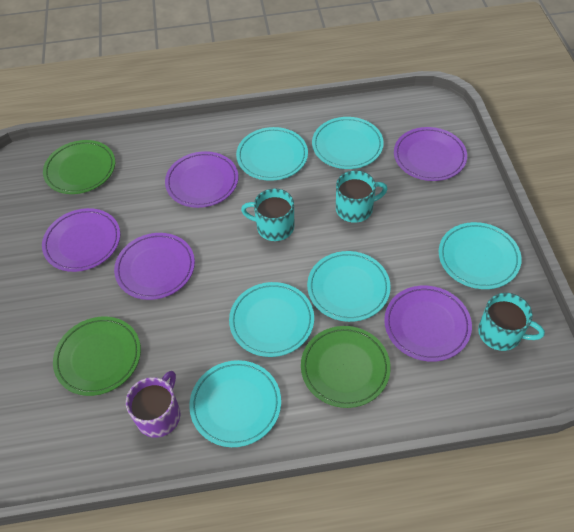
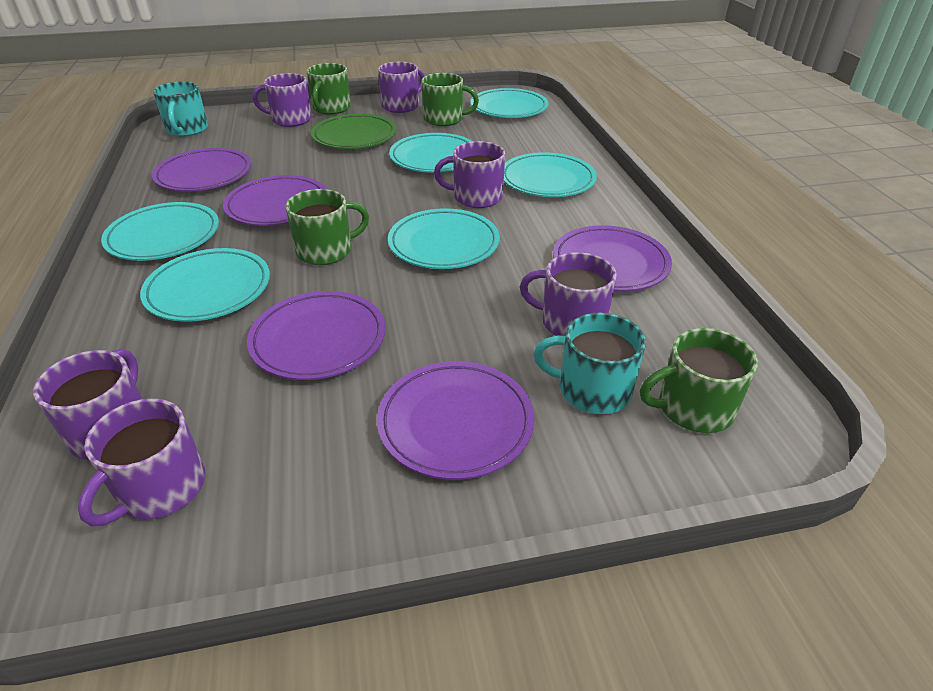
green mug: 0 -> 4
green plate: 3 -> 1
purple mug: 1 -> 6
turquoise mug: 3 -> 2

